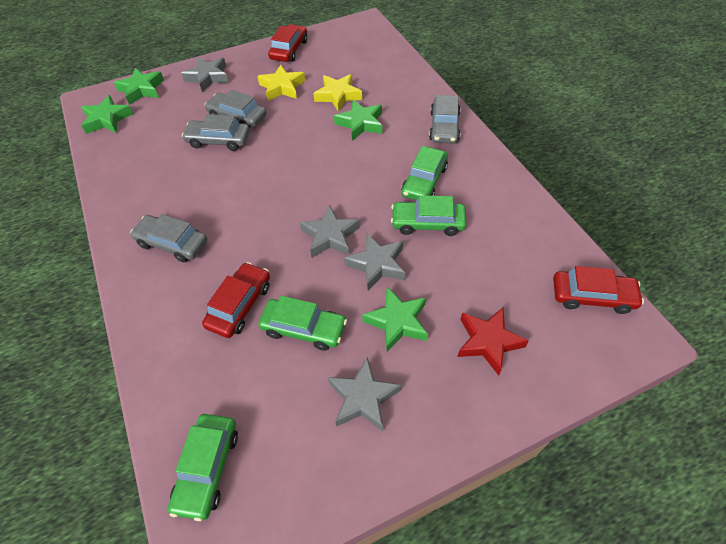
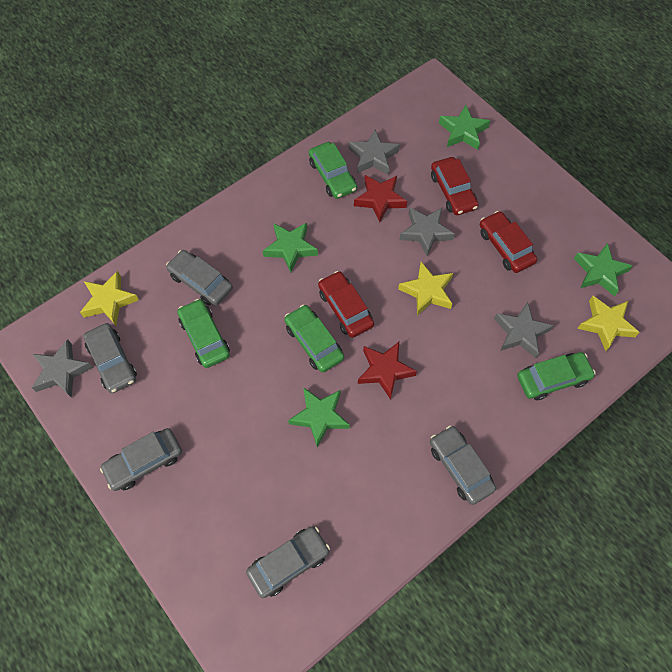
grey car: 4 -> 5
red star: 1 -> 2
yellow star: 2 -> 3

